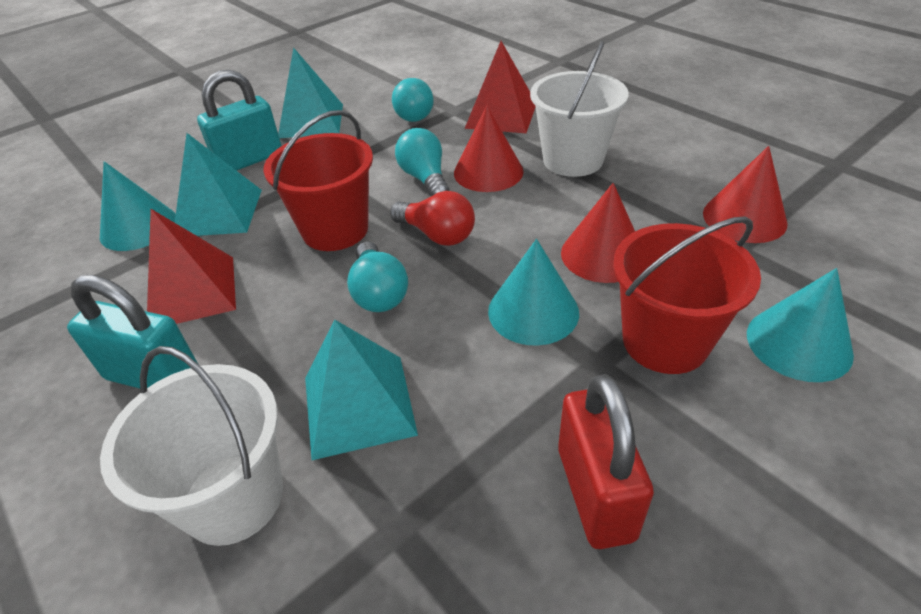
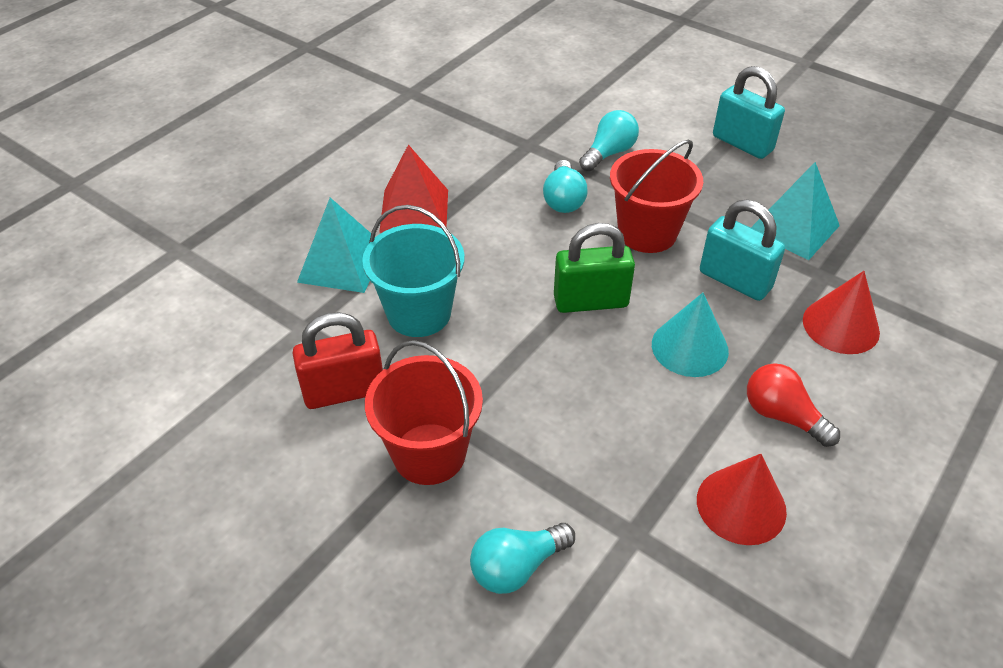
green padlock: 0 -> 1
red cone: 3 -> 2
red pyramid: 2 -> 1
turquoise bucket: 0 -> 1
turquoise cone: 3 -> 1
turquoise pyramid: 3 -> 2
white bucket: 2 -> 0

